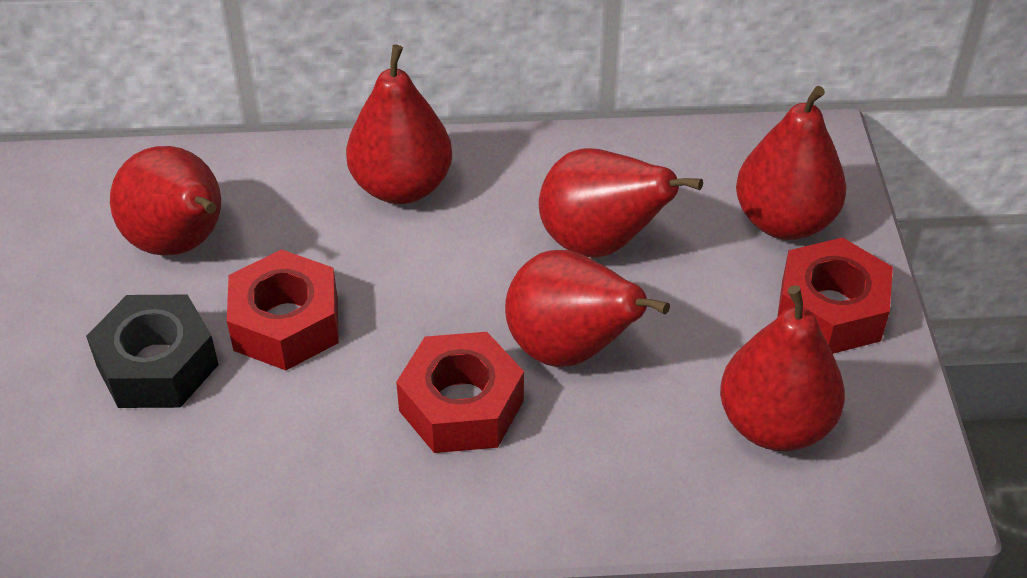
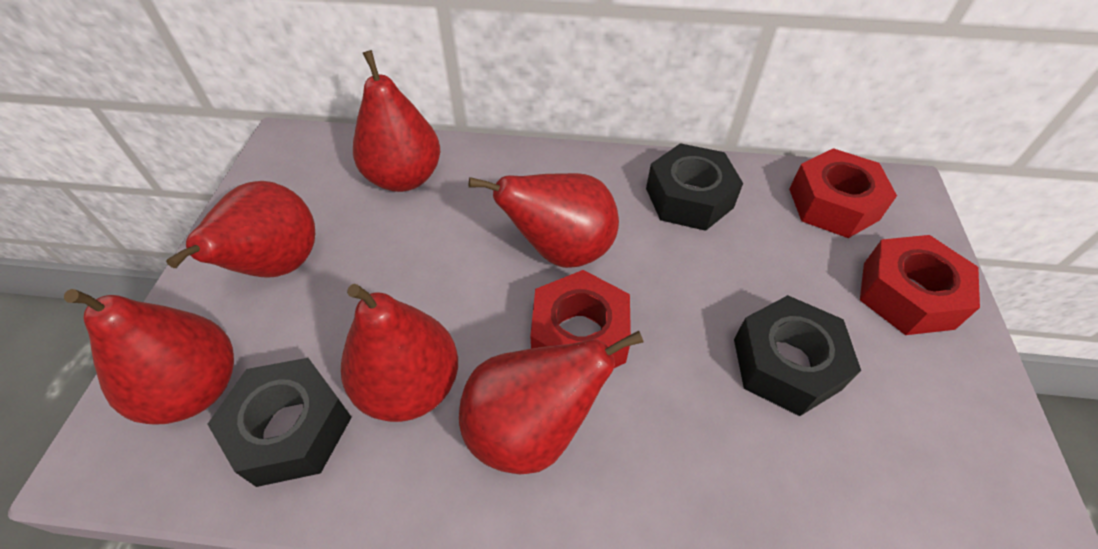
black nut: 1 -> 3

